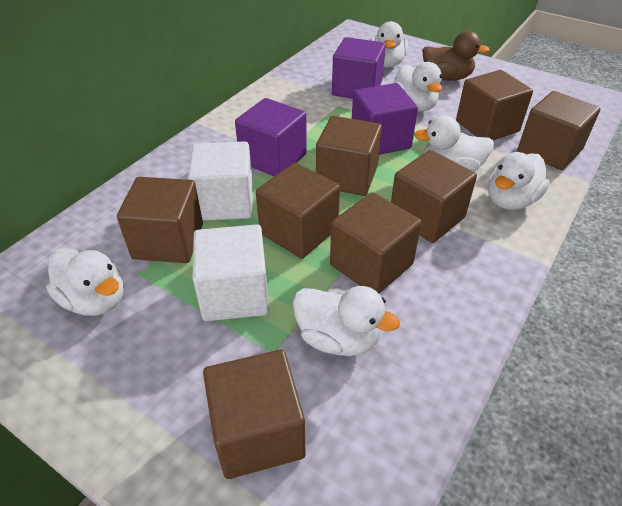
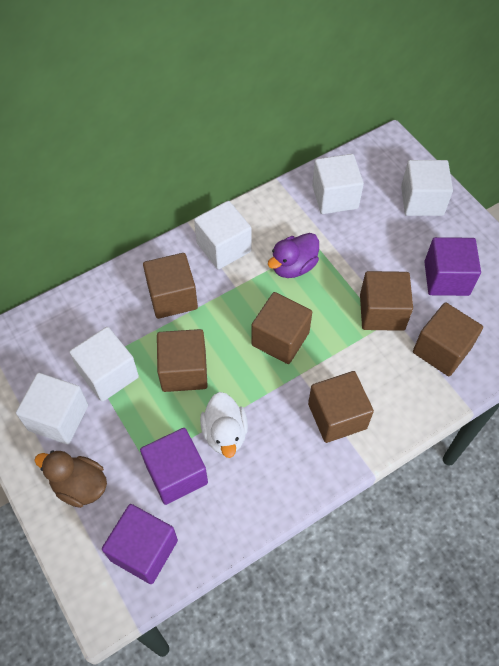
brown cube: 8 -> 6
purple duck: 0 -> 1
white cube: 2 -> 5
white duck: 6 -> 1

